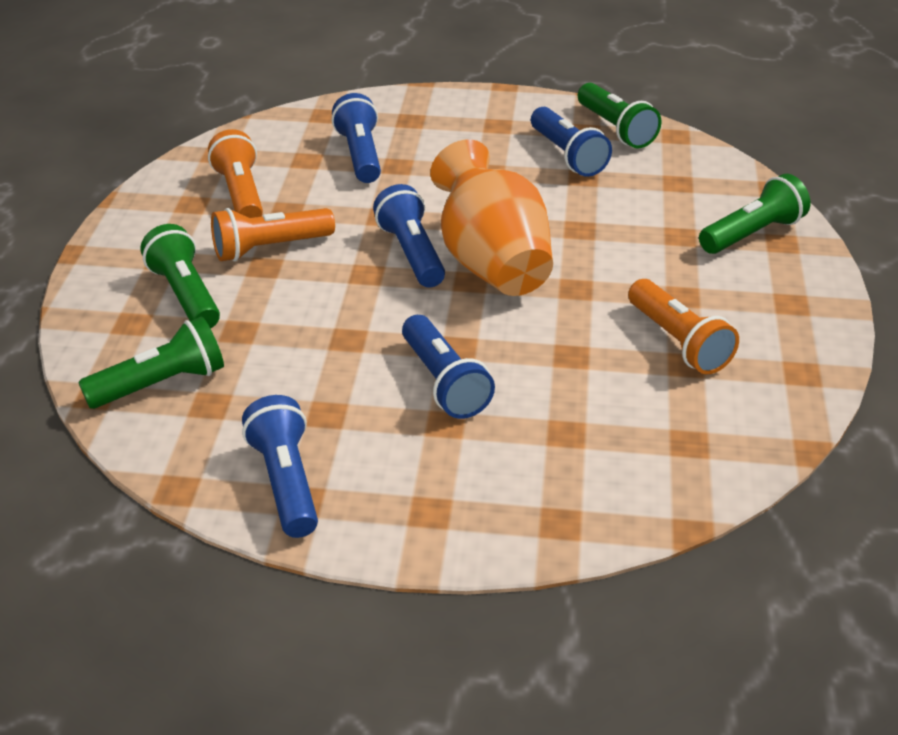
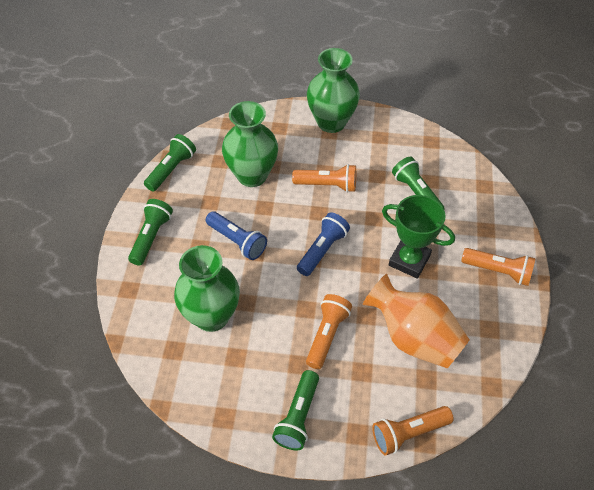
blue flashlight: 5 -> 2
green trophy: 0 -> 1
green vase: 0 -> 3
orange flashlight: 3 -> 4

